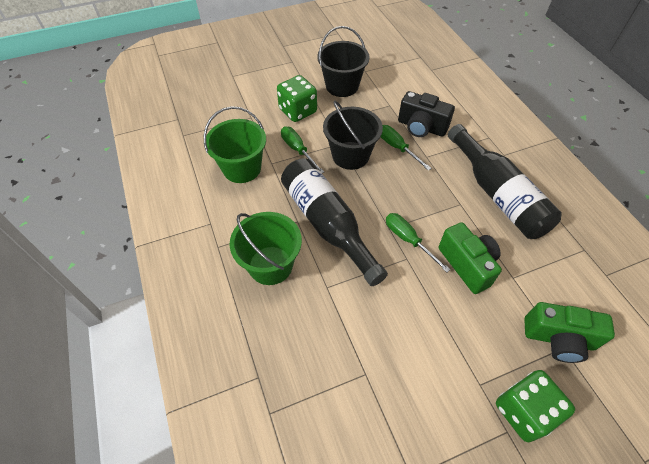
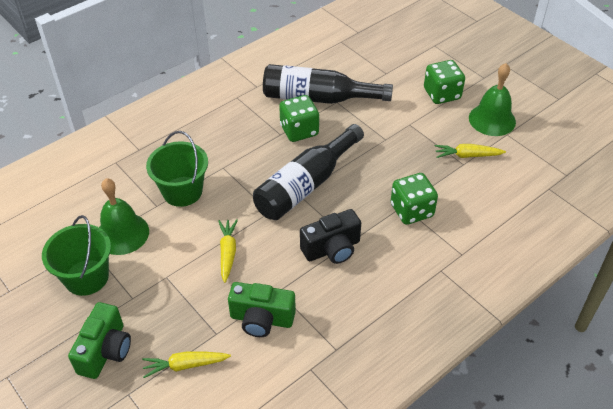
black bucket: 2 -> 0
green bell: 0 -> 2
green dice: 2 -> 3
green screwdriver: 3 -> 0
yellow carrot: 0 -> 3

